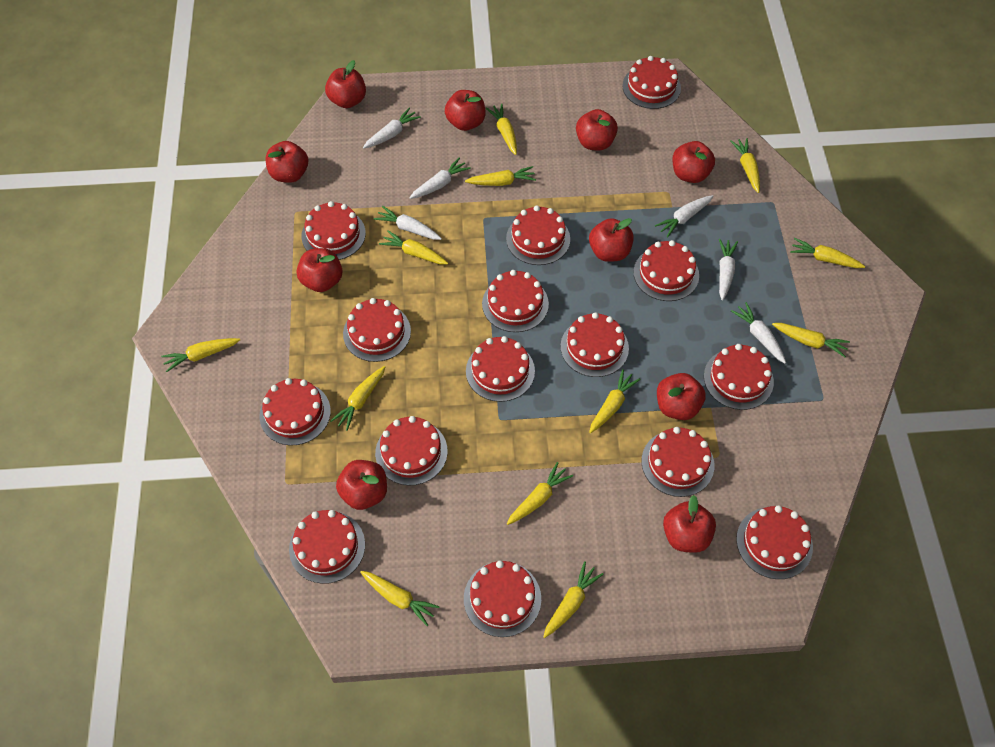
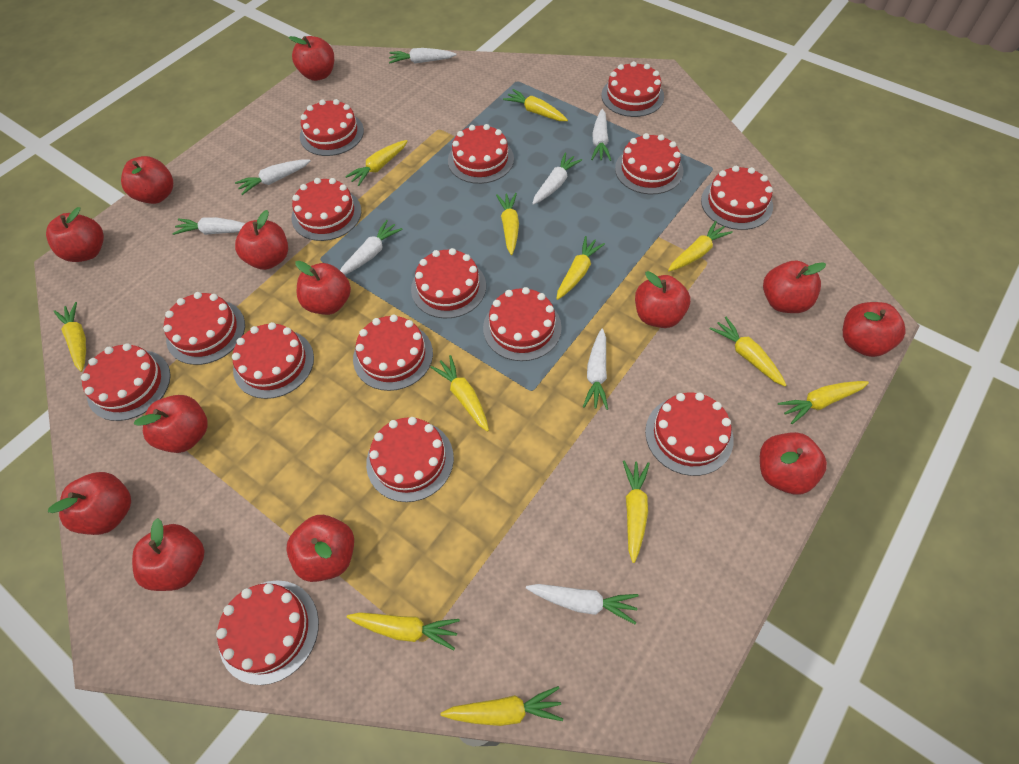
red apple: 10 -> 13
white carrot: 6 -> 8

